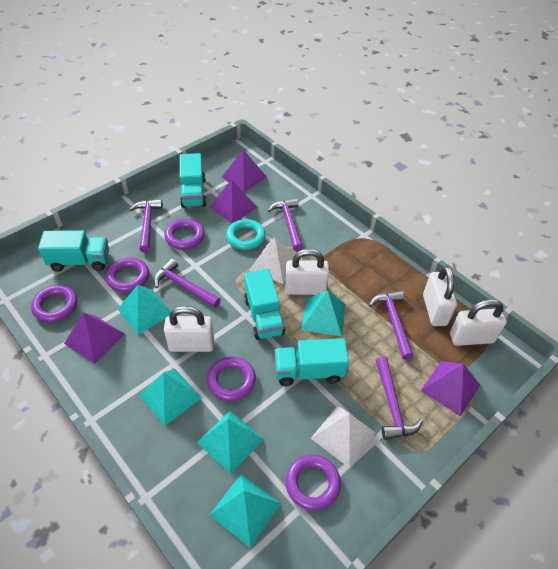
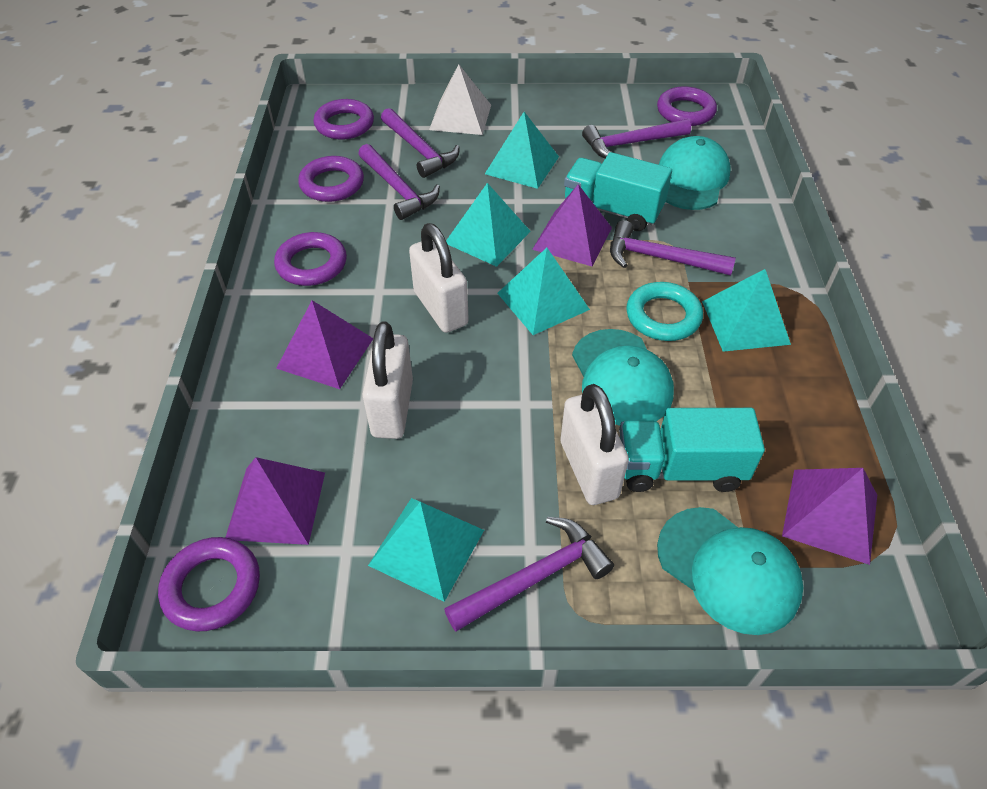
turquoise cap: 0 -> 3
turquoise truck: 4 -> 2
white padlock: 4 -> 3
white pyramid: 2 -> 1

